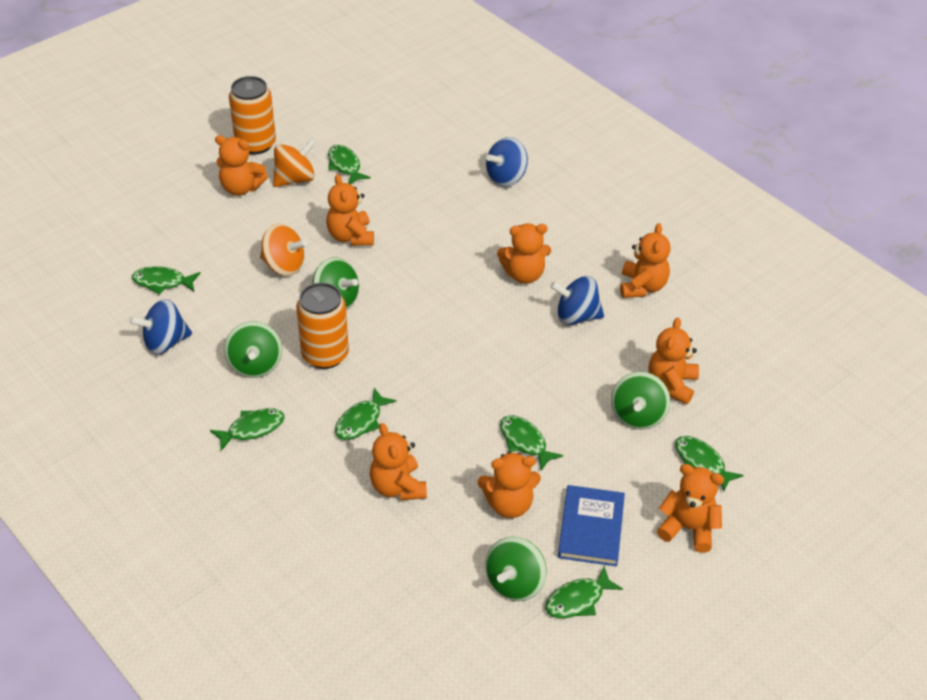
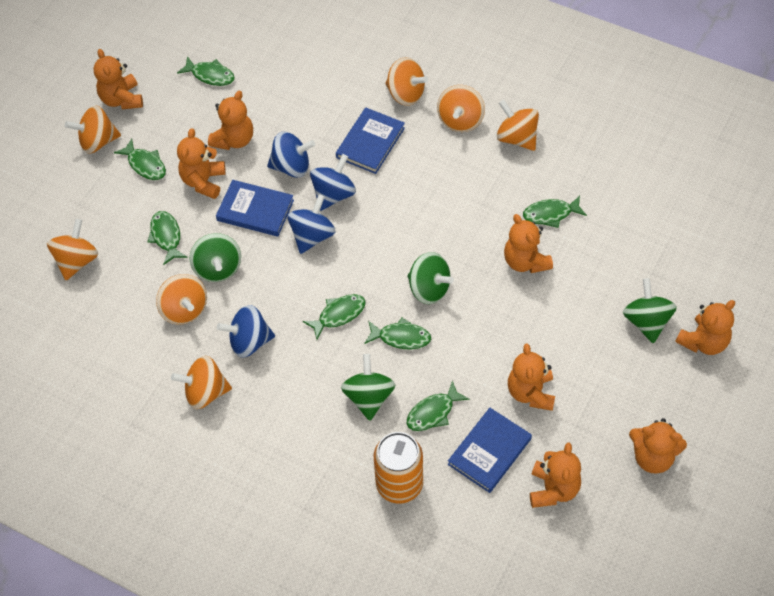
blue book: 1 -> 3
blue spinning top: 3 -> 4
orange can: 2 -> 1
orange spinning top: 2 -> 7

